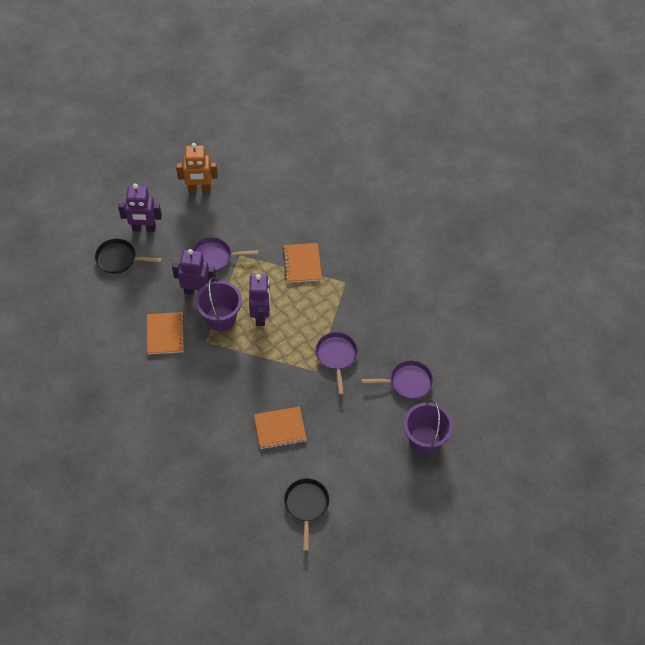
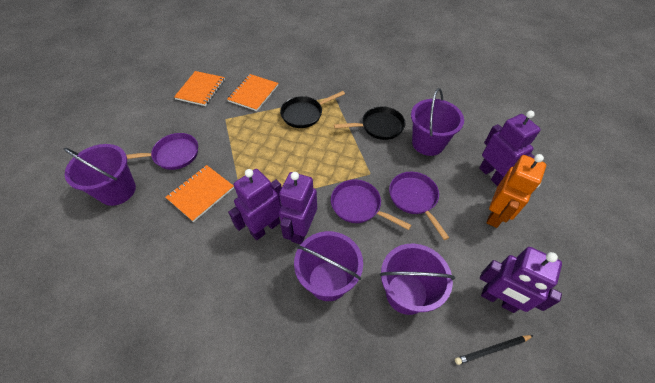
black pencil: 0 -> 1
purple bucket: 2 -> 4
purple robot: 3 -> 4

